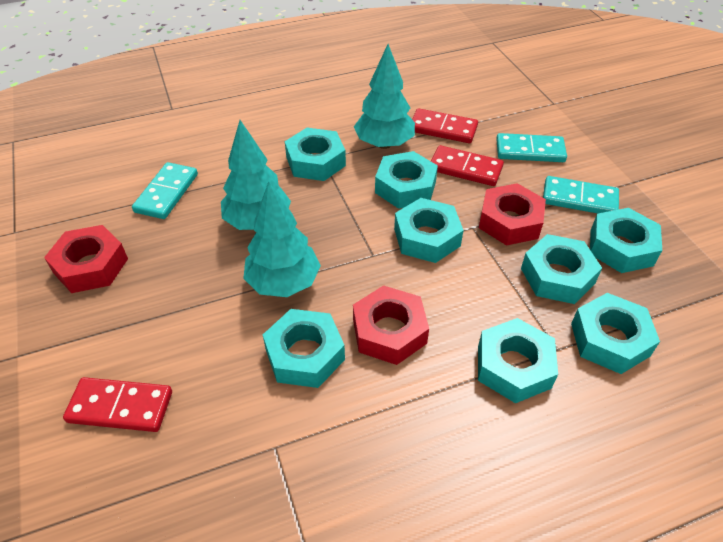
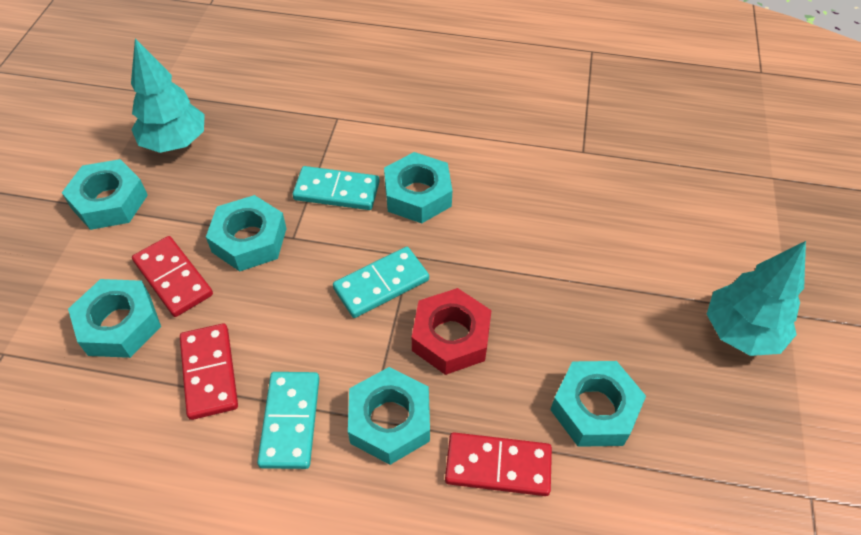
red nut: 3 -> 1
turquoise nut: 8 -> 6
turquoise tree: 3 -> 2

